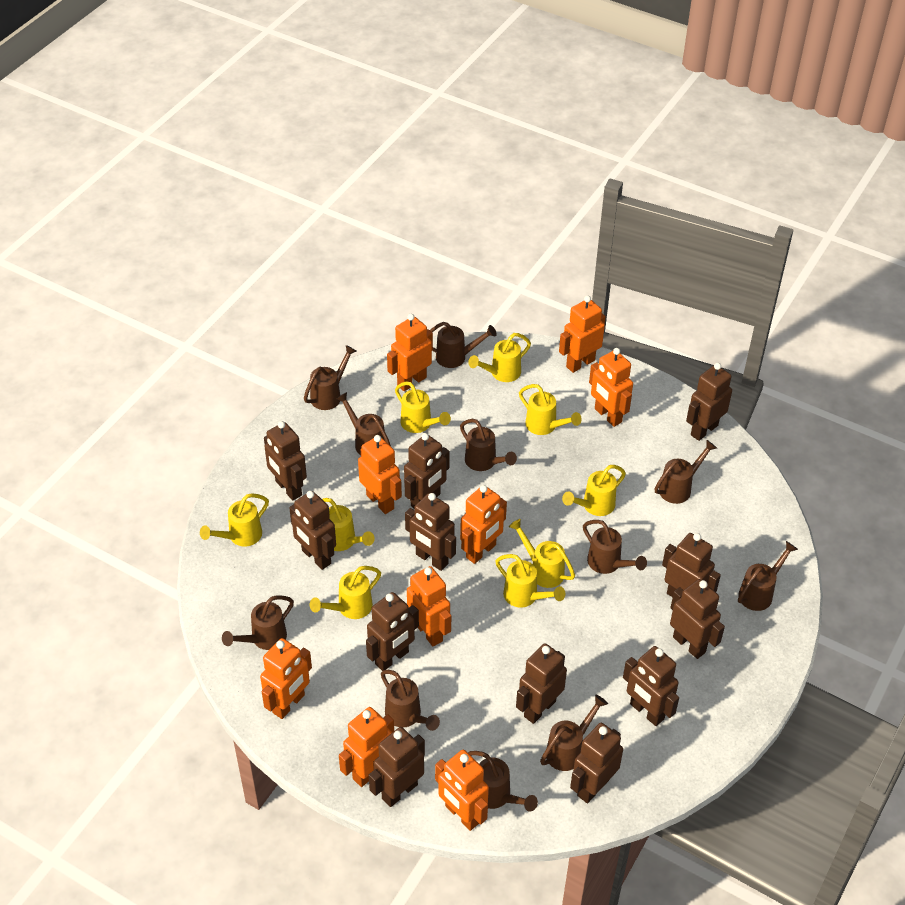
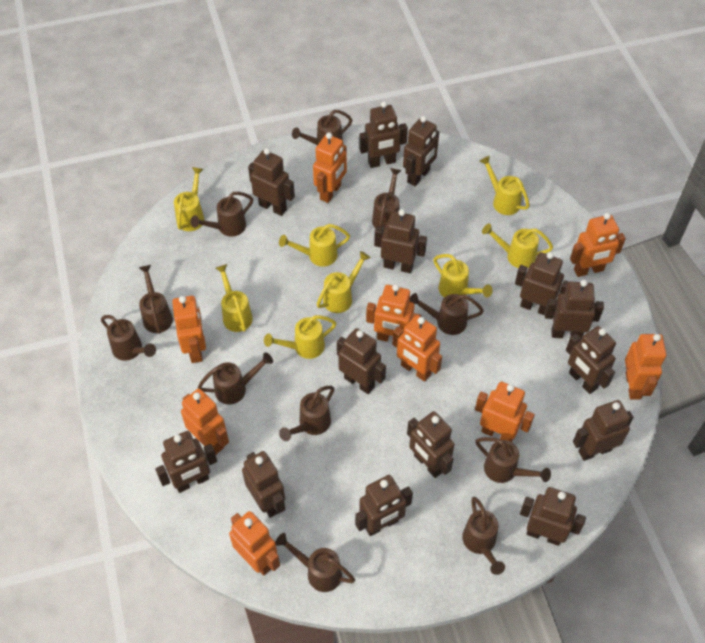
brown robot: 12 -> 14
yellow watering can: 9 -> 8

